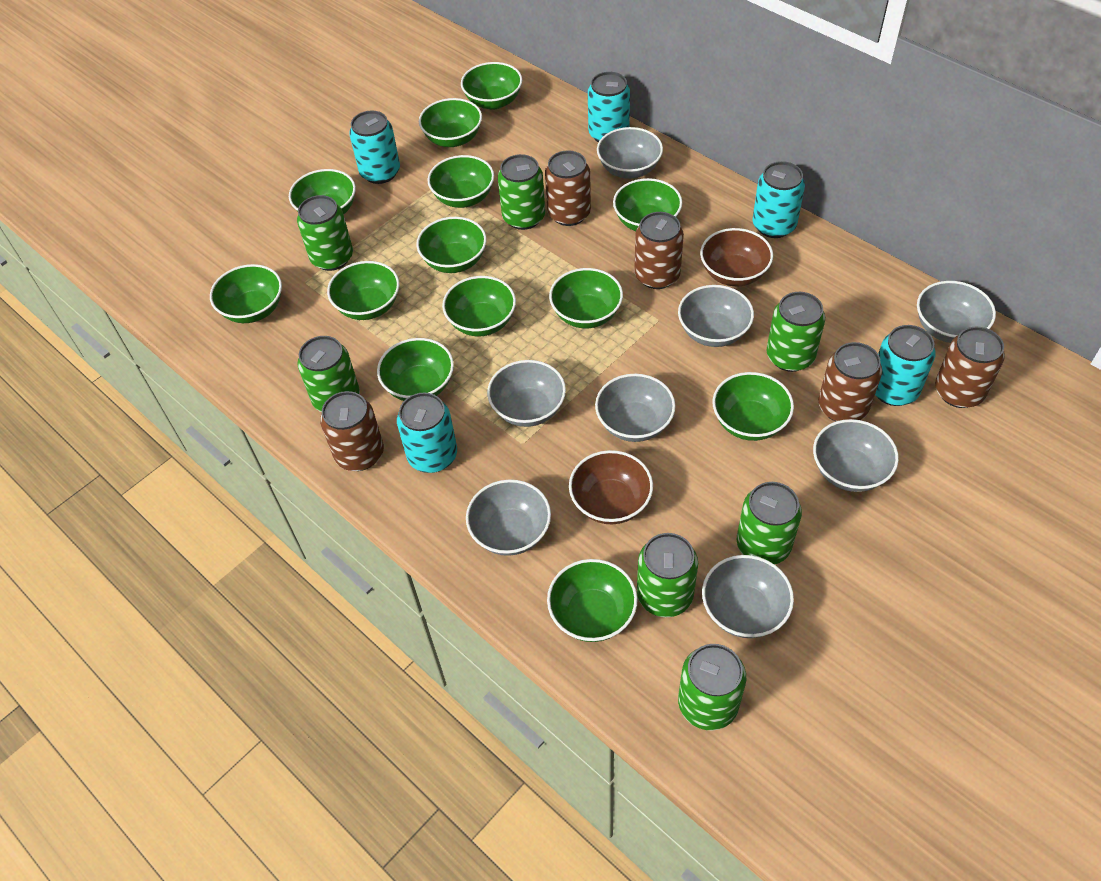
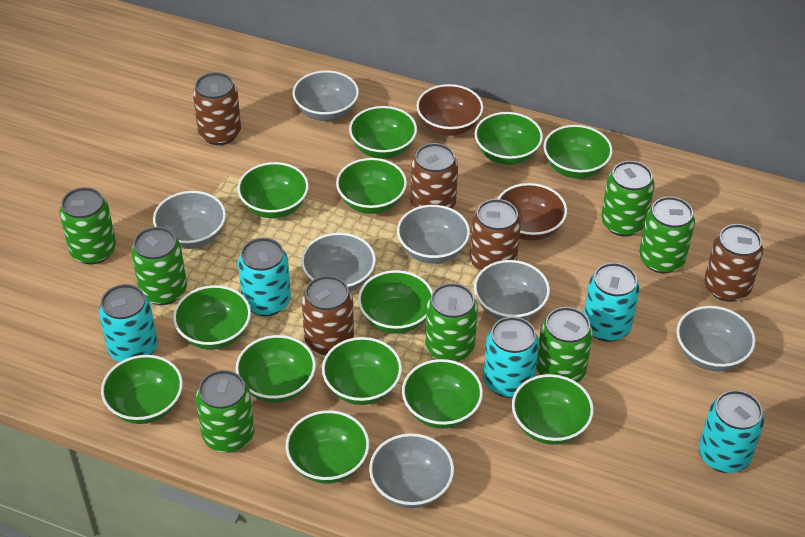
grey bowl: 8 -> 7

